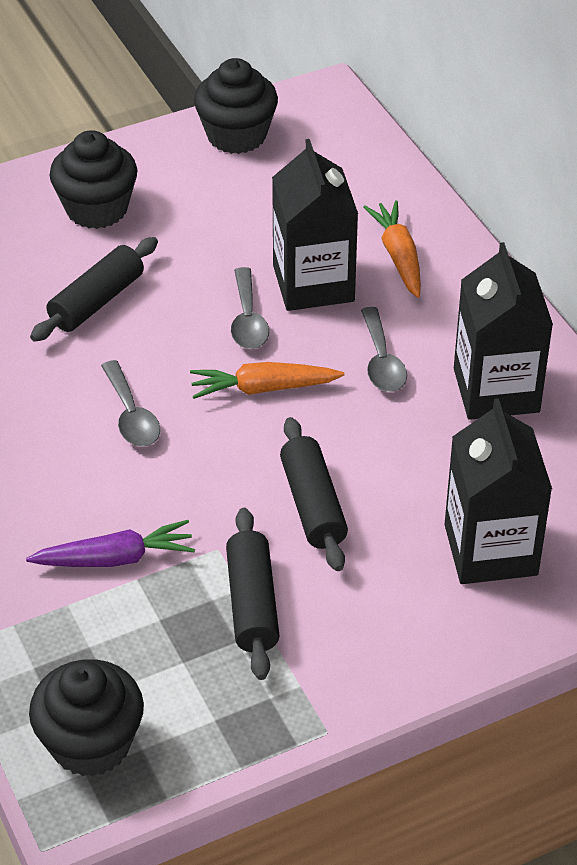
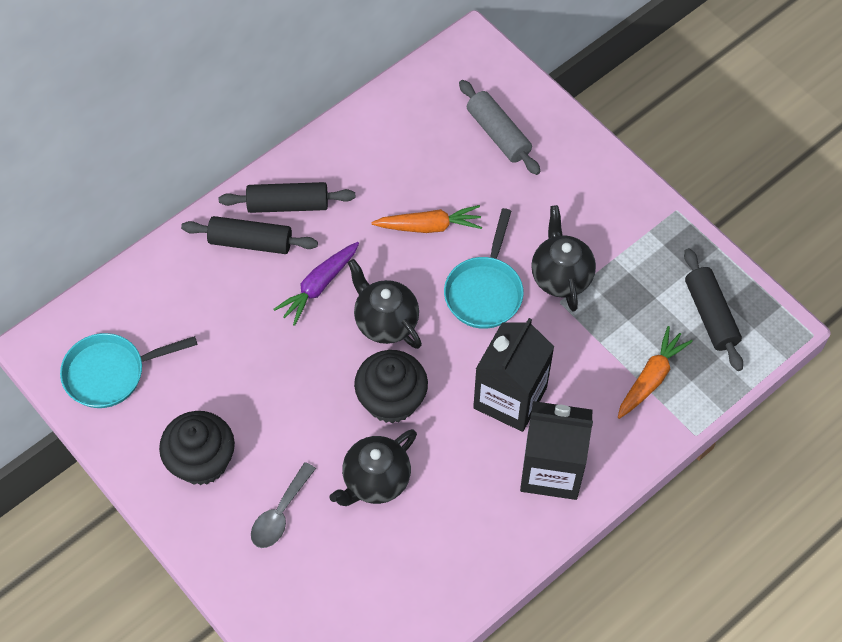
black carton: 3 -> 2
black cupcake: 3 -> 2
black teapot: 0 -> 3
grey rolling pin: 0 -> 1
grey spoon: 3 -> 1
turquoise pan: 0 -> 2

